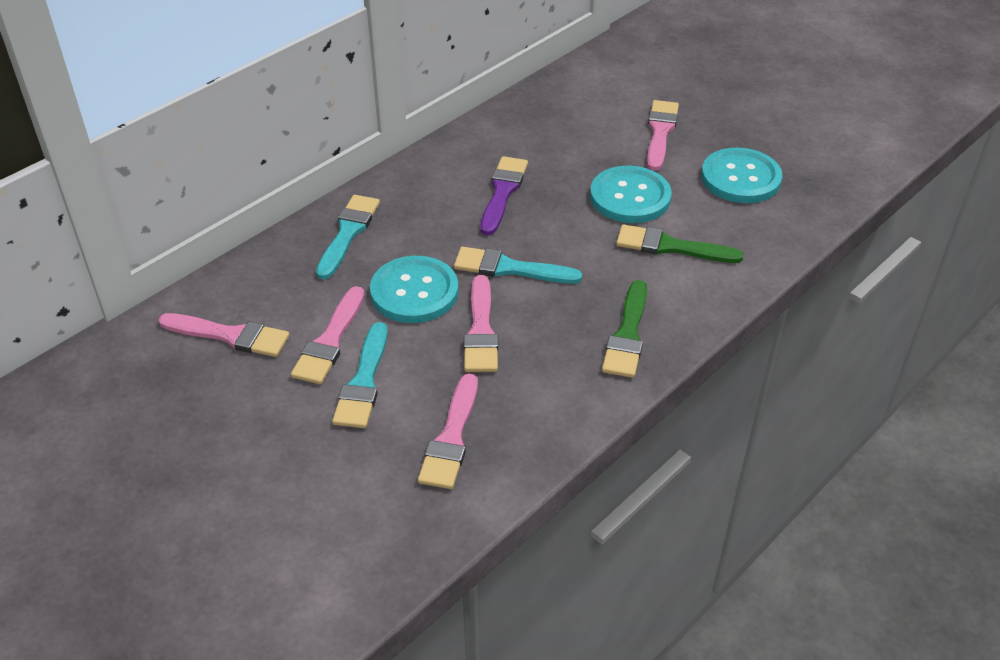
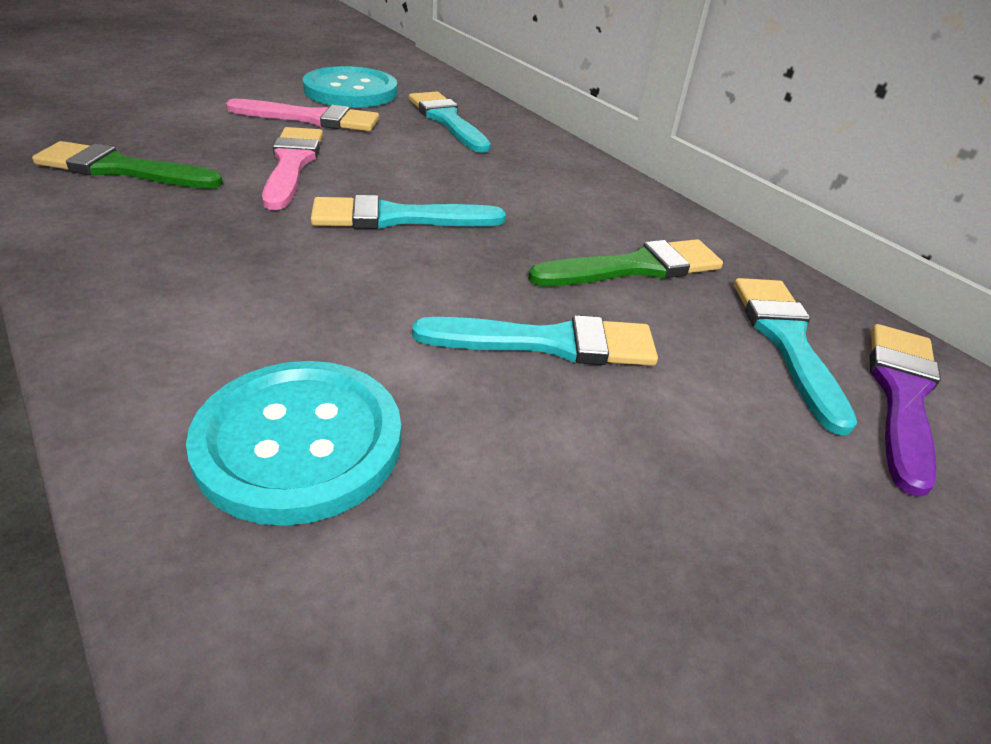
pink brush: 5 -> 2
turquoise brush: 3 -> 4
turquoise button: 3 -> 2

